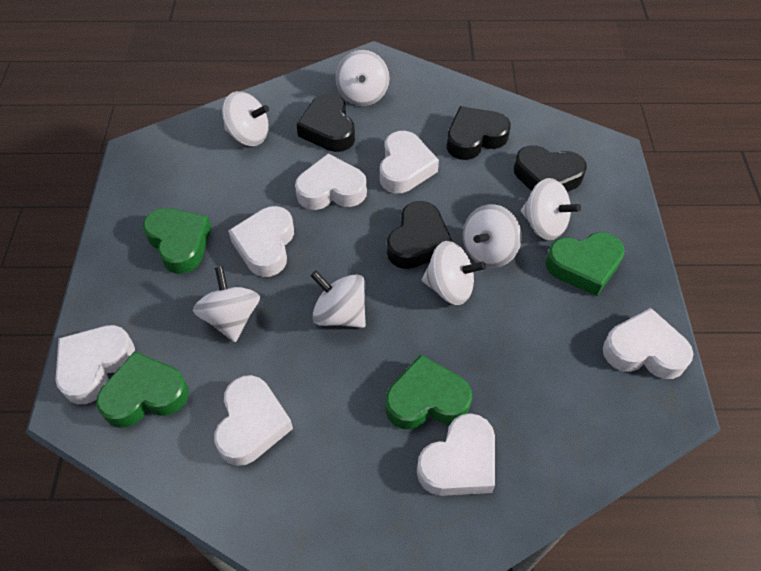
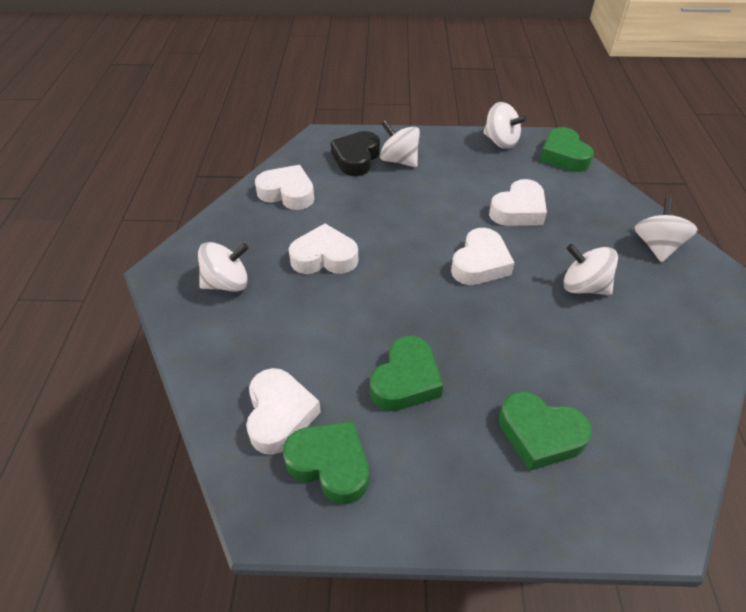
black heart: 4 -> 1
white heart: 7 -> 5
white spinning top: 7 -> 5

